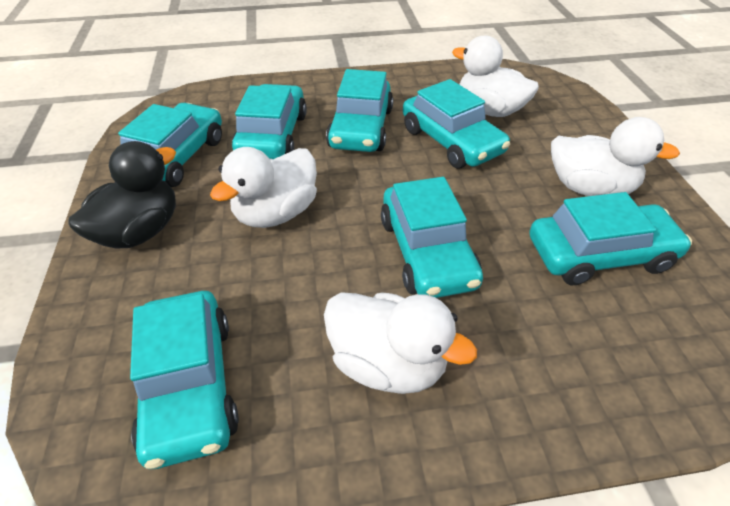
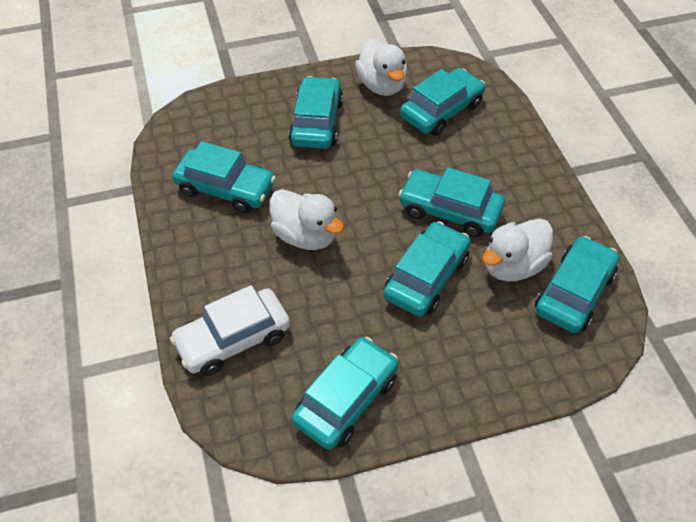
black duck: 1 -> 0
white car: 0 -> 1
white duck: 4 -> 3

